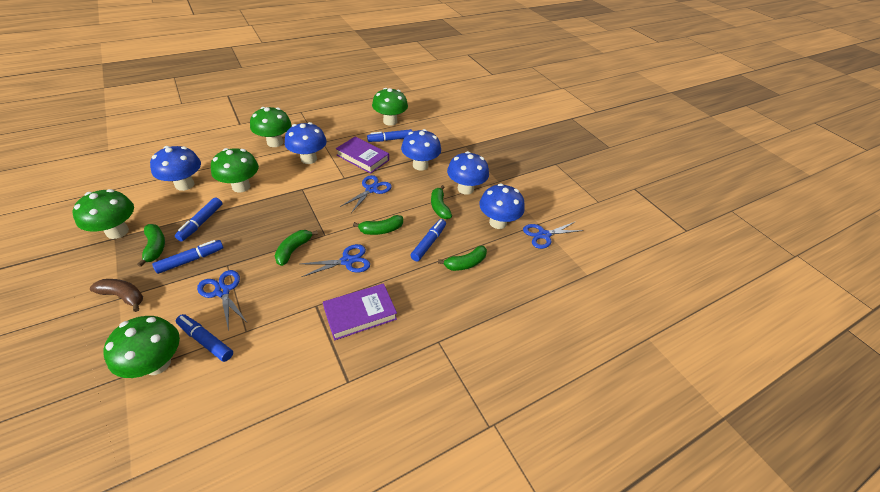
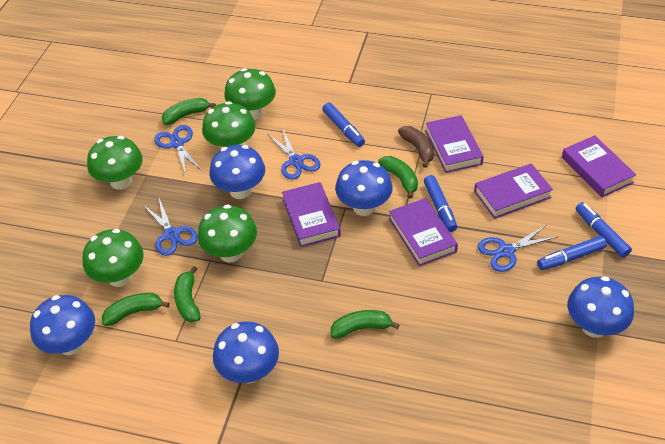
blue marker: 5 -> 4
purple book: 2 -> 5

